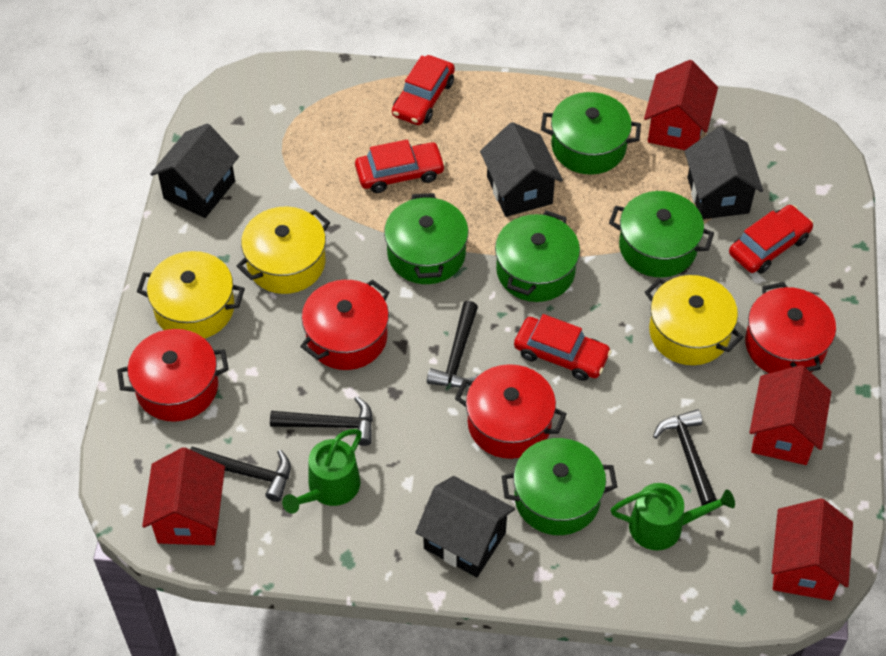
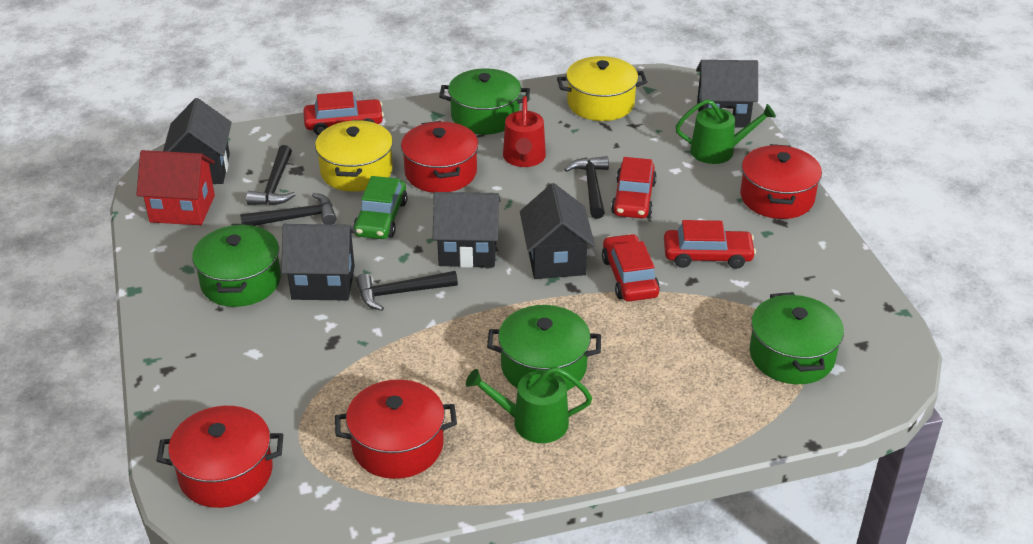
black house: 4 -> 5
green car: 0 -> 1
green pot: 5 -> 4
red house: 4 -> 1
red watering can: 0 -> 1
yellow pot: 3 -> 2

